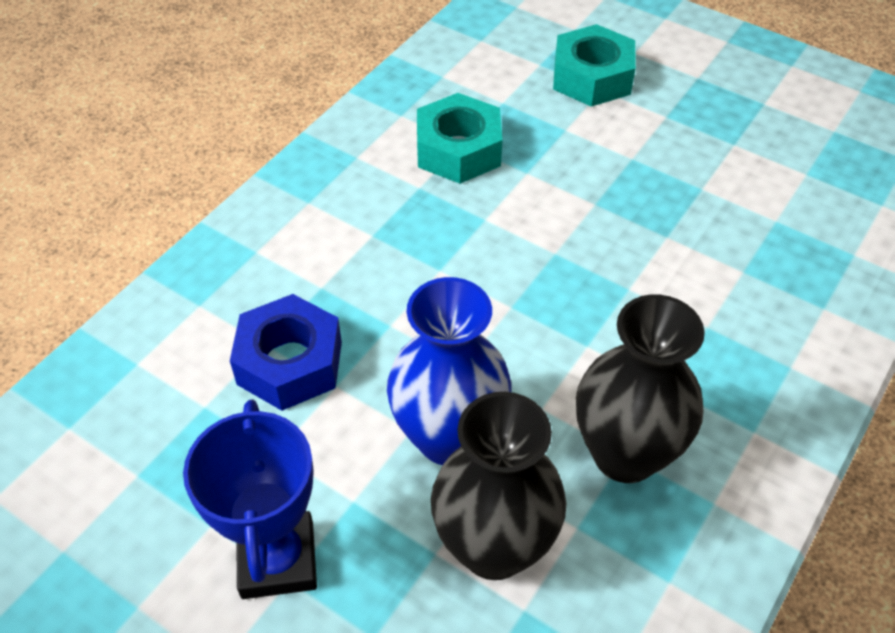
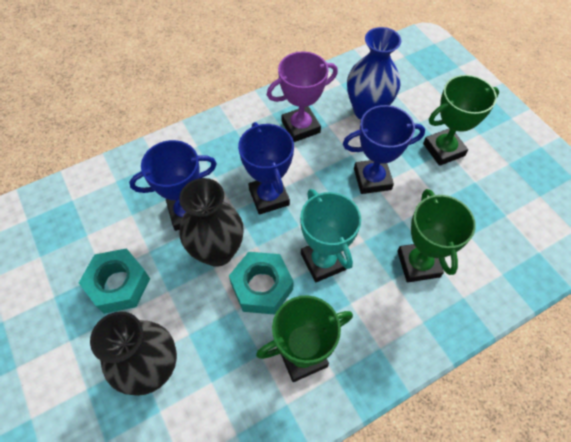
blue nut: 1 -> 0
blue trophy: 1 -> 3
green trophy: 0 -> 3
purple trophy: 0 -> 1
turquoise trophy: 0 -> 1

